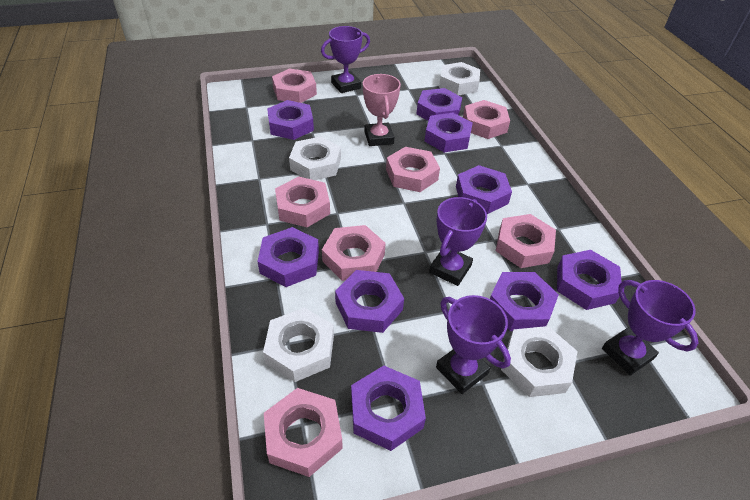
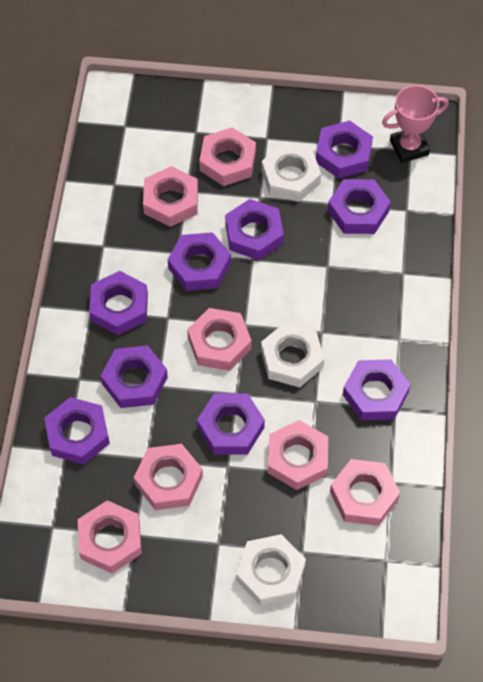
purple trophy: 4 -> 0
white nut: 4 -> 3

